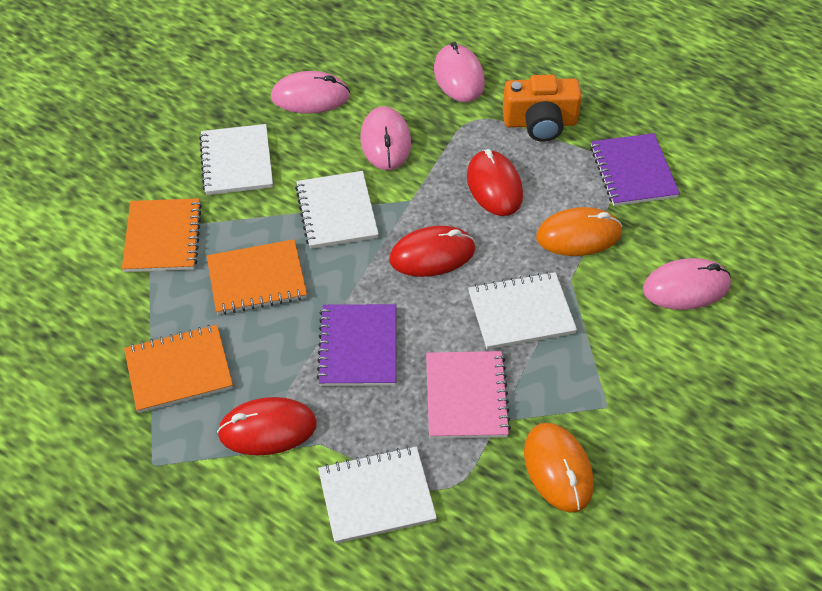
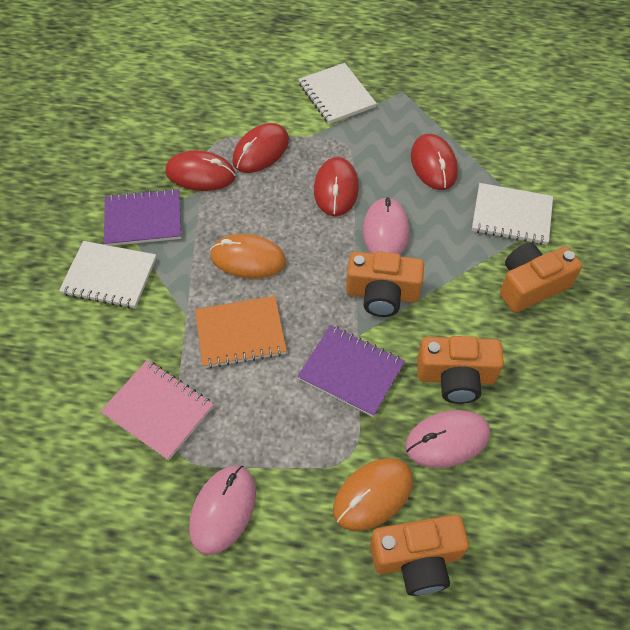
orange camera: 1 -> 4
orange notebook: 3 -> 1
pink mouse: 4 -> 3
red mouse: 3 -> 4
white notebook: 4 -> 3

